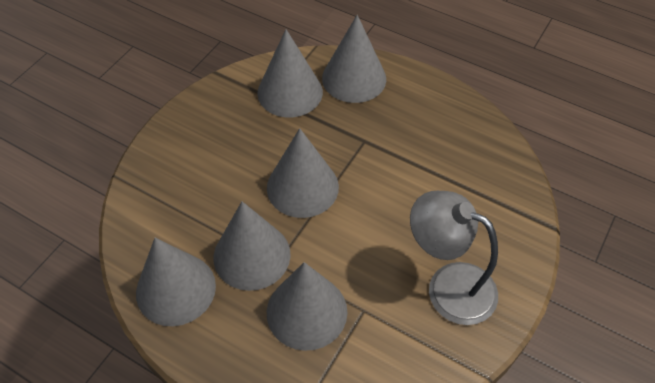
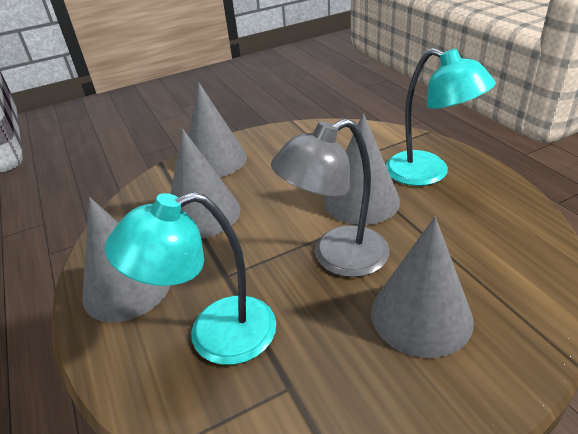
grey cone: 6 -> 5
turquoise lamp: 0 -> 2

